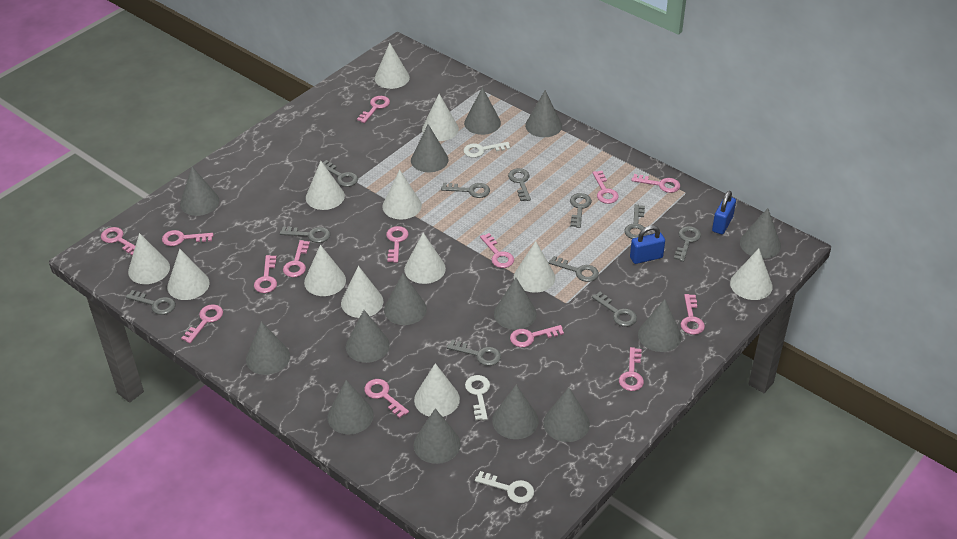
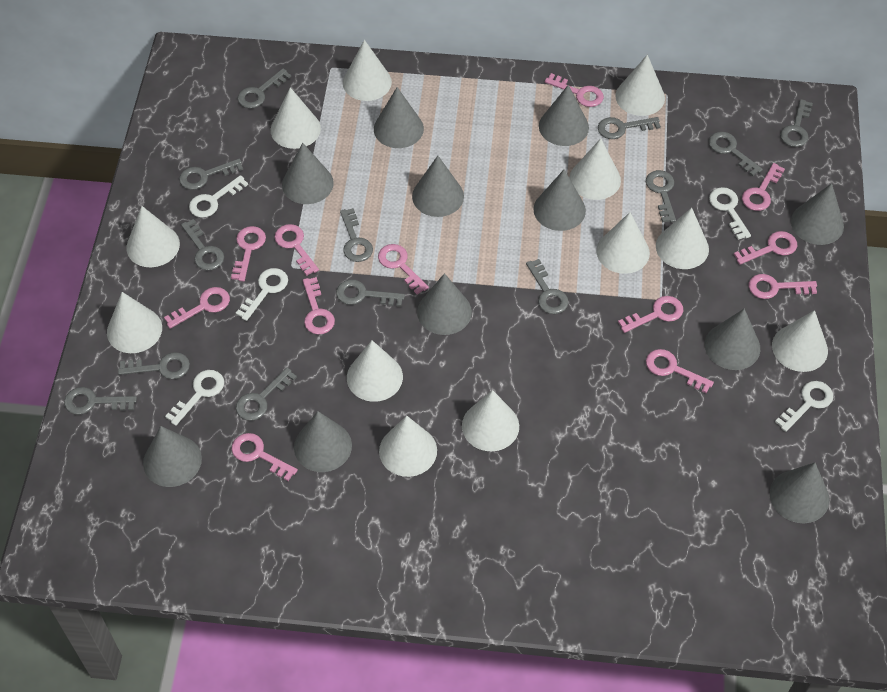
blue padlock: 2 -> 0
grey cone: 14 -> 11
grey key: 11 -> 13
pink key: 14 -> 12
white key: 3 -> 5

